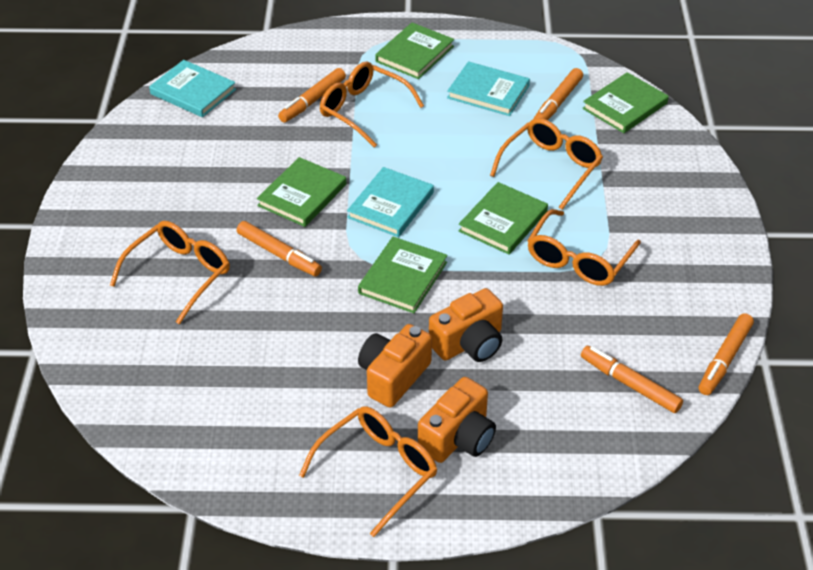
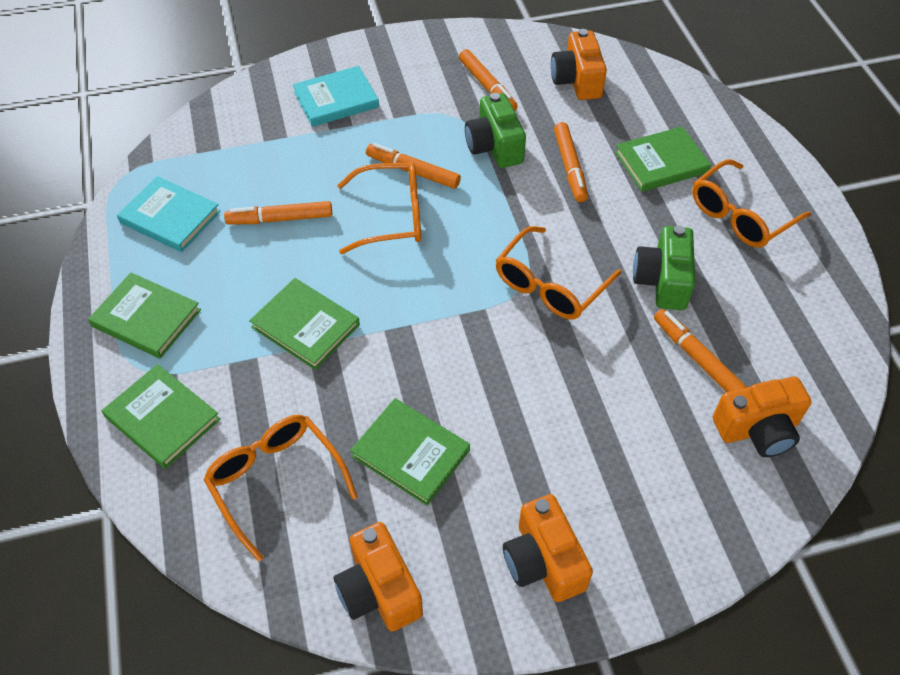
green camera: 0 -> 2
orange camera: 3 -> 4
orange glasses: 5 -> 4
turquoise book: 3 -> 2

